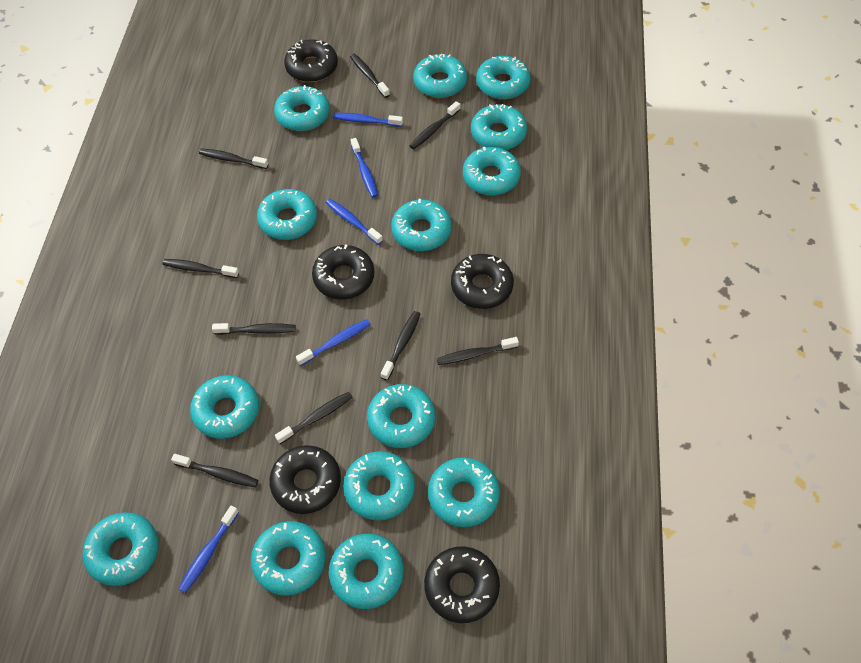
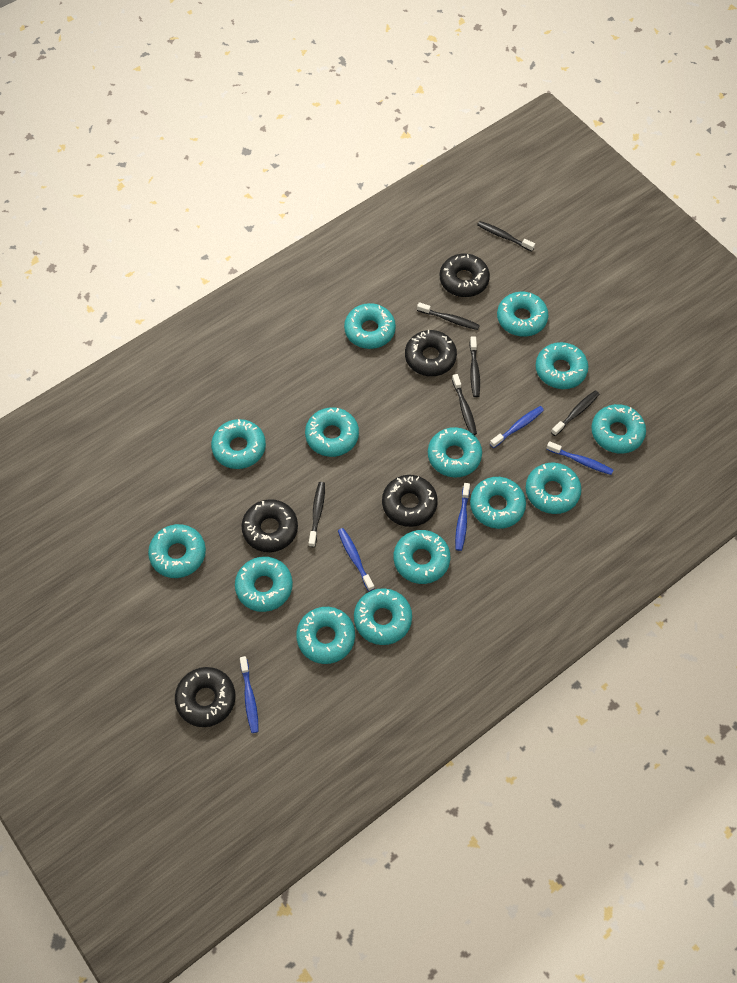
black toothbrush: 9 -> 6

